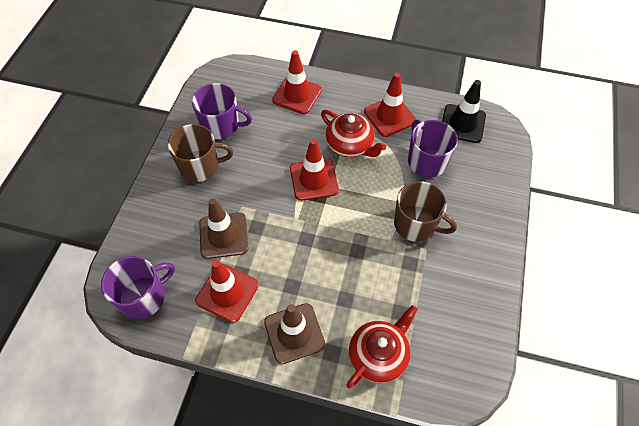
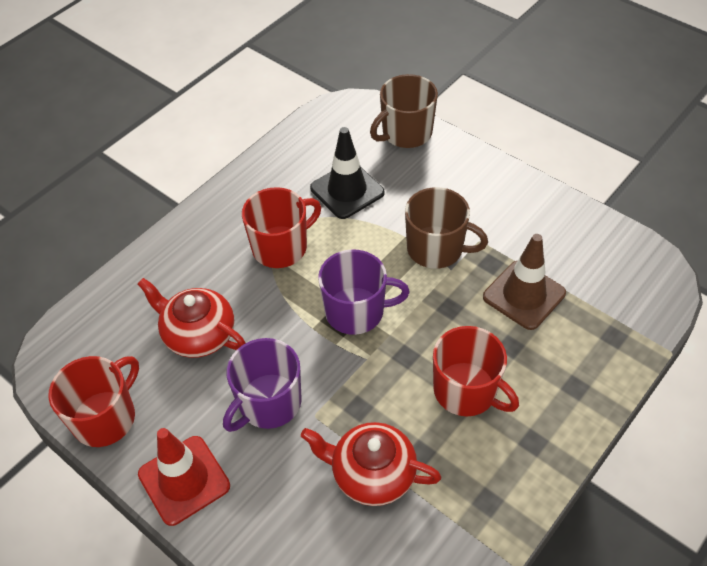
brown traffic cone: 2 -> 1
purple mug: 3 -> 2
red mug: 0 -> 3
red traffic cone: 4 -> 1

